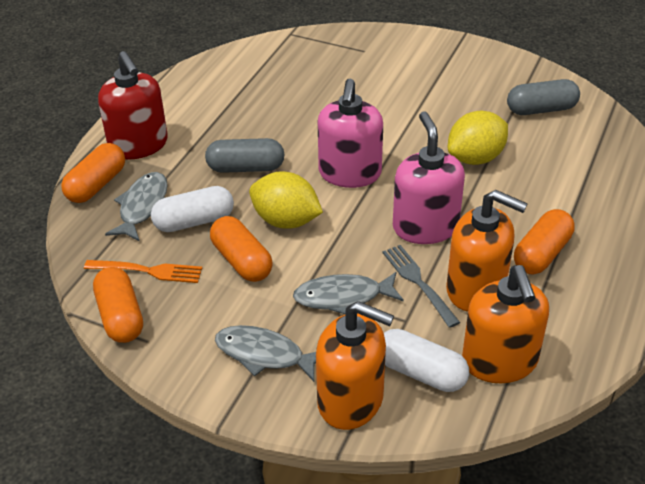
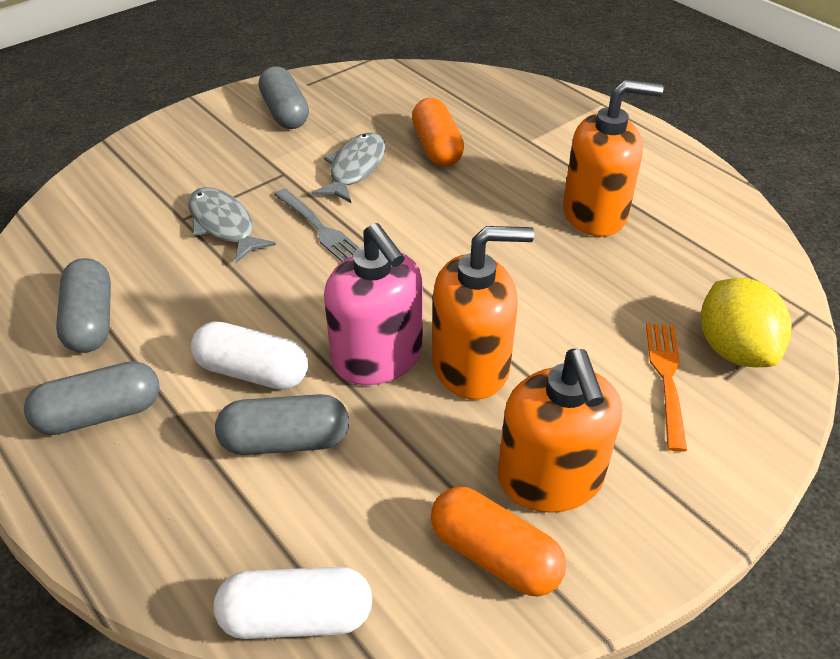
grey capsule: 2 -> 4
grey fish: 3 -> 2
orange capsule: 4 -> 2
pink soap dispenser: 2 -> 1
red soap dispenser: 1 -> 0
yellow lemon: 2 -> 1

